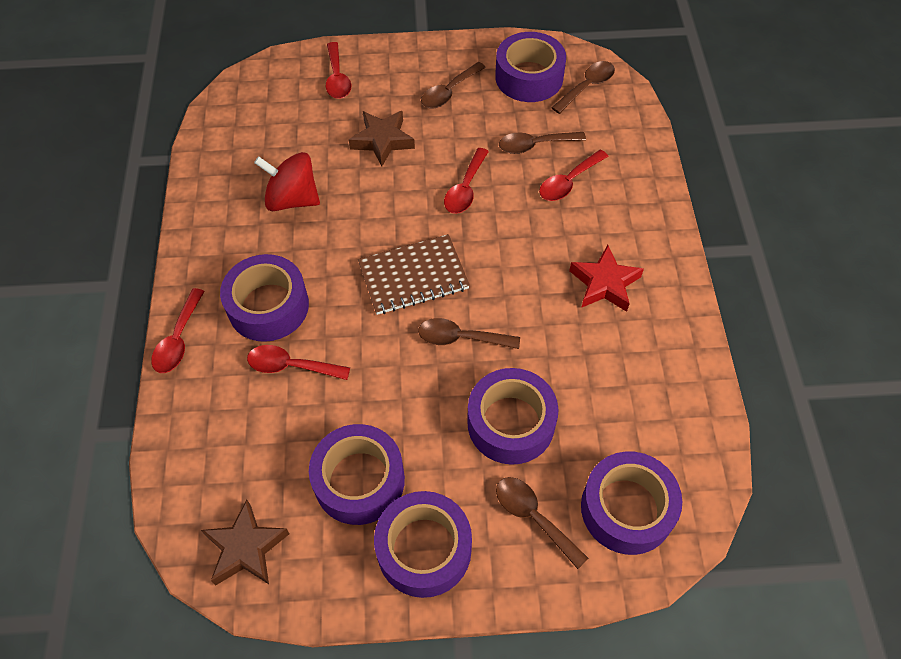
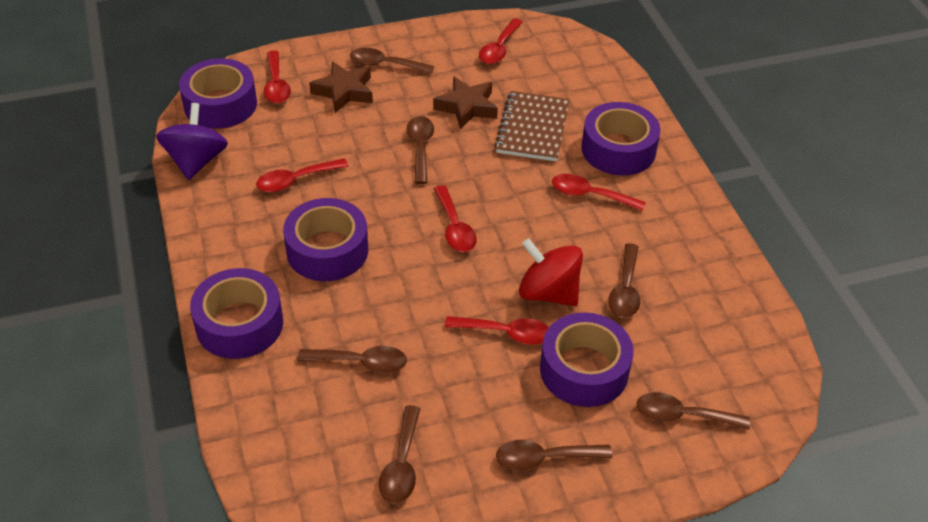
brown spoon: 5 -> 7
purple spinning top: 0 -> 1
purple tape: 6 -> 5
red spoon: 5 -> 6
red star: 1 -> 0

